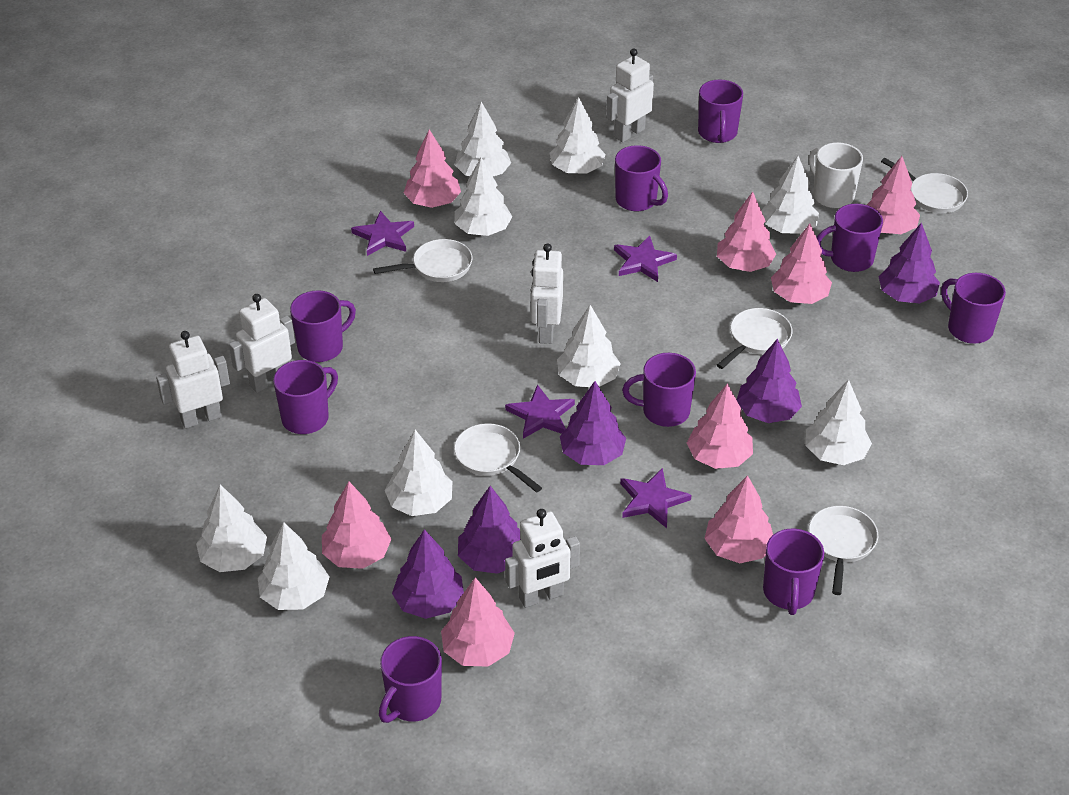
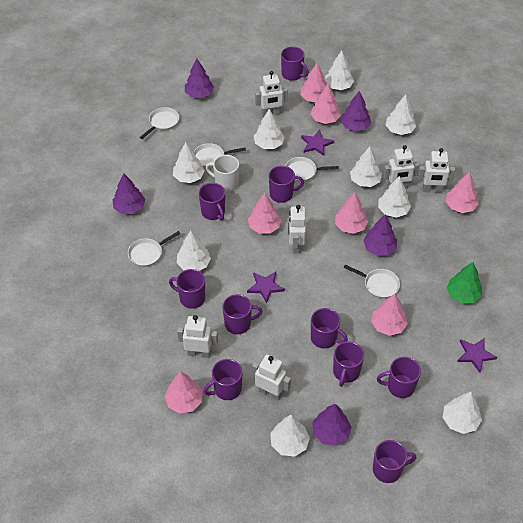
green tree: 0 -> 1
pink tree: 8 -> 7
purple mug: 9 -> 10
purple star: 4 -> 3
white robot: 5 -> 6

